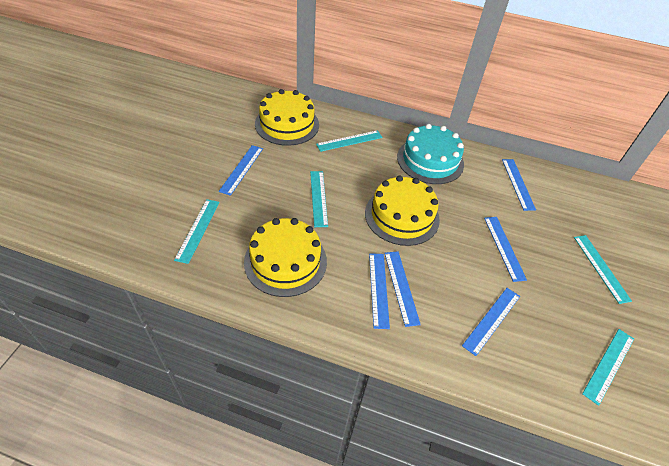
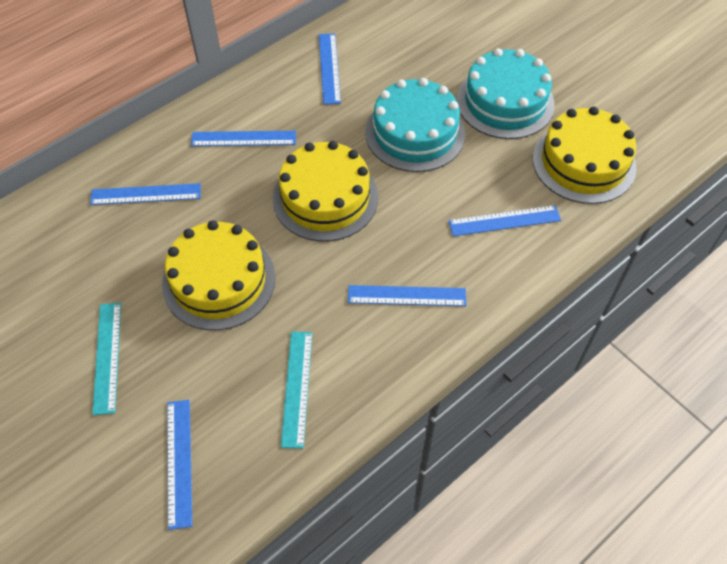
turquoise cake: 1 -> 2
turquoise ruler: 5 -> 2

